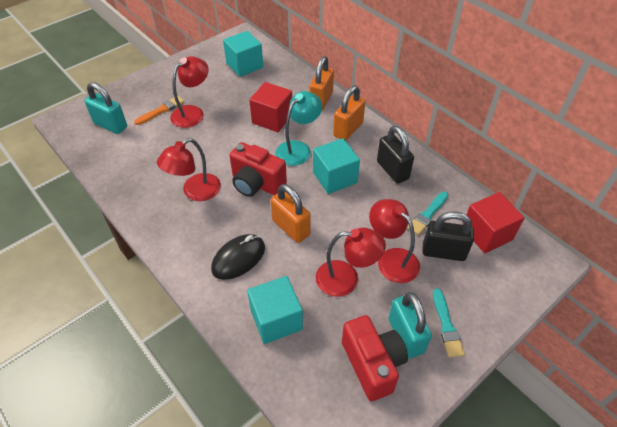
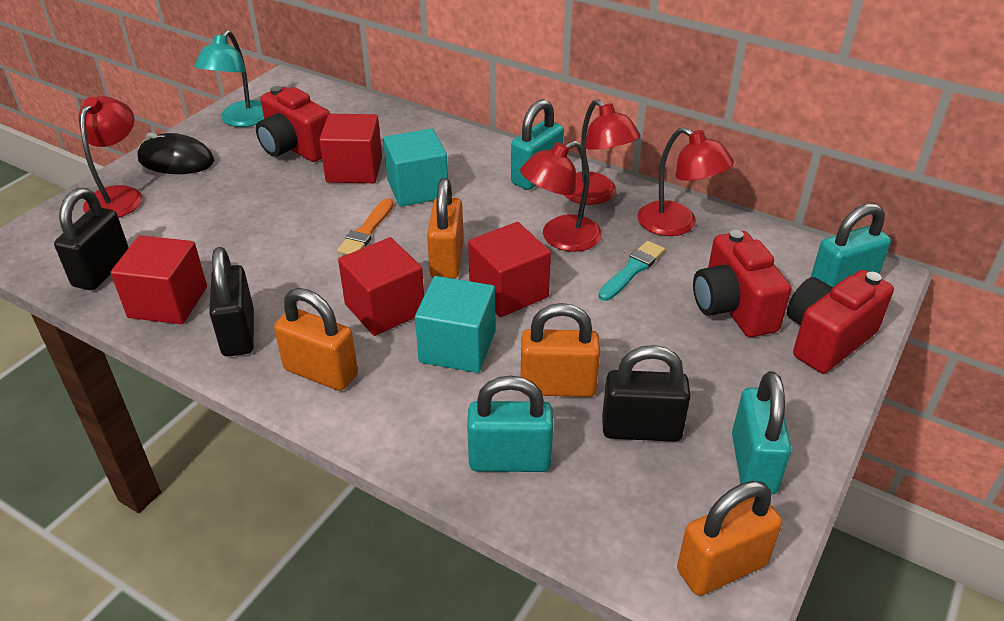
black padlock: 2 -> 3
orange padlock: 3 -> 4
red camera: 2 -> 3
red cube: 2 -> 4
turquoise brush: 2 -> 1
turquoise cube: 3 -> 2
turquoise padlock: 2 -> 4

